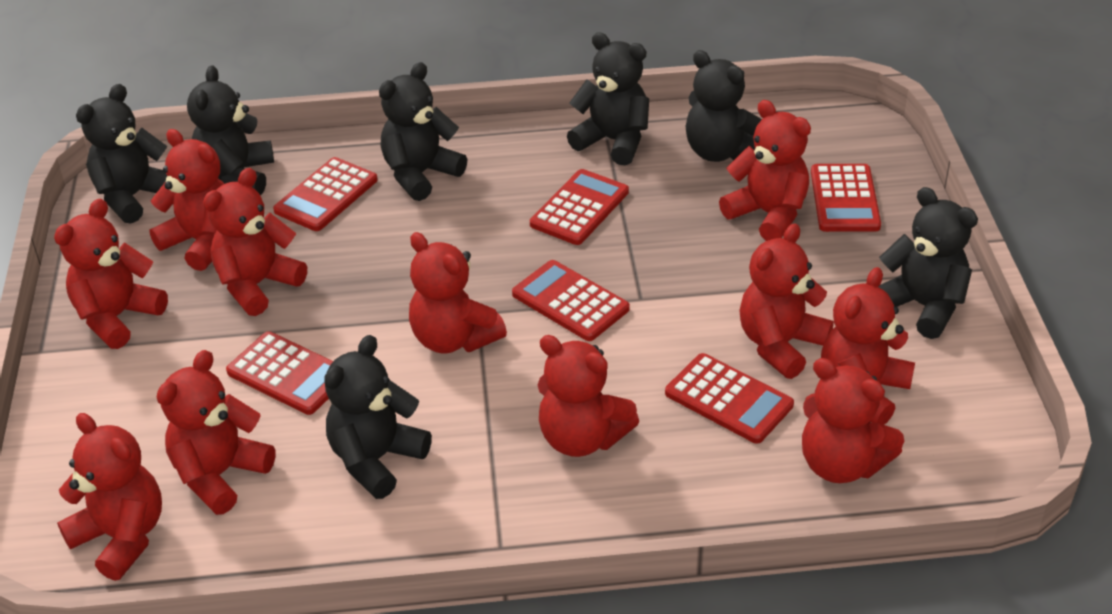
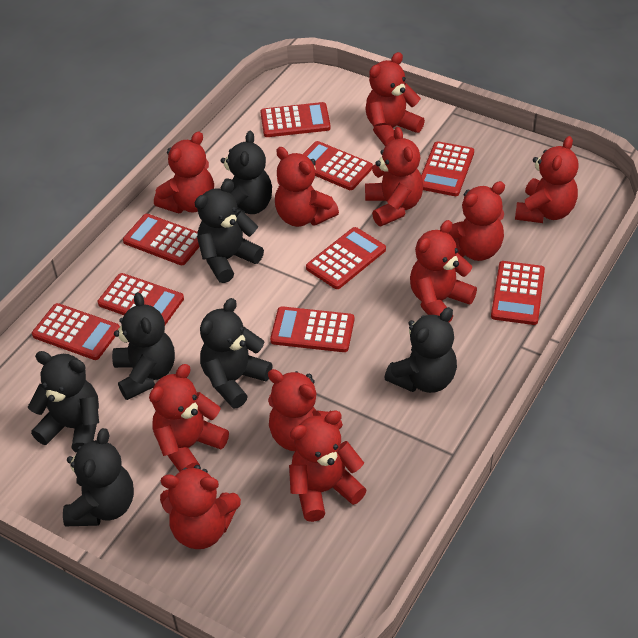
red calculator: 6 -> 9

